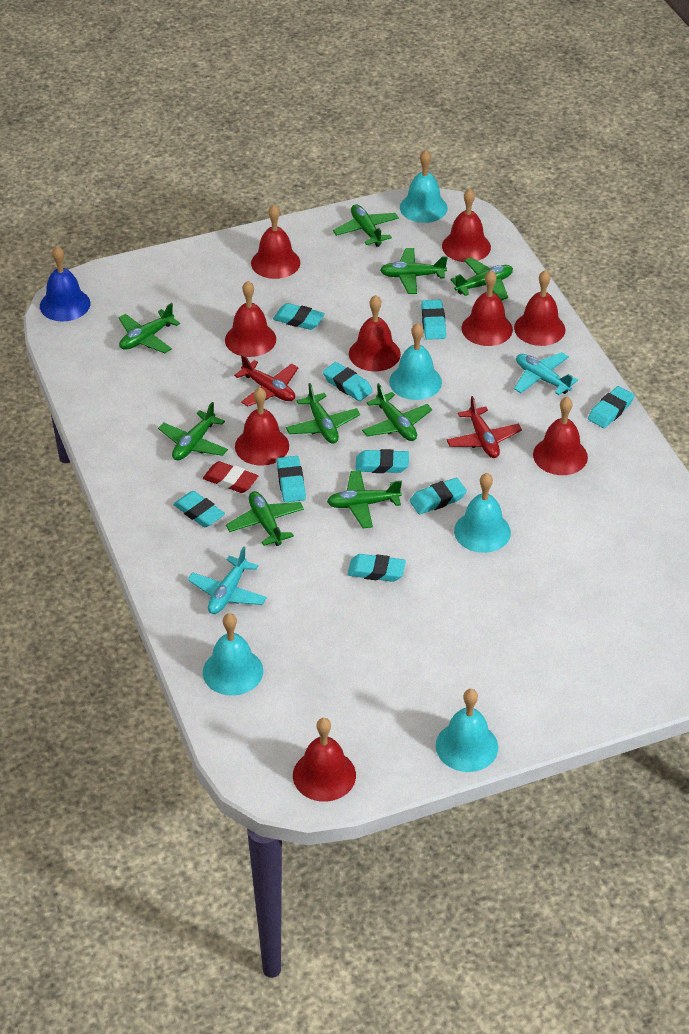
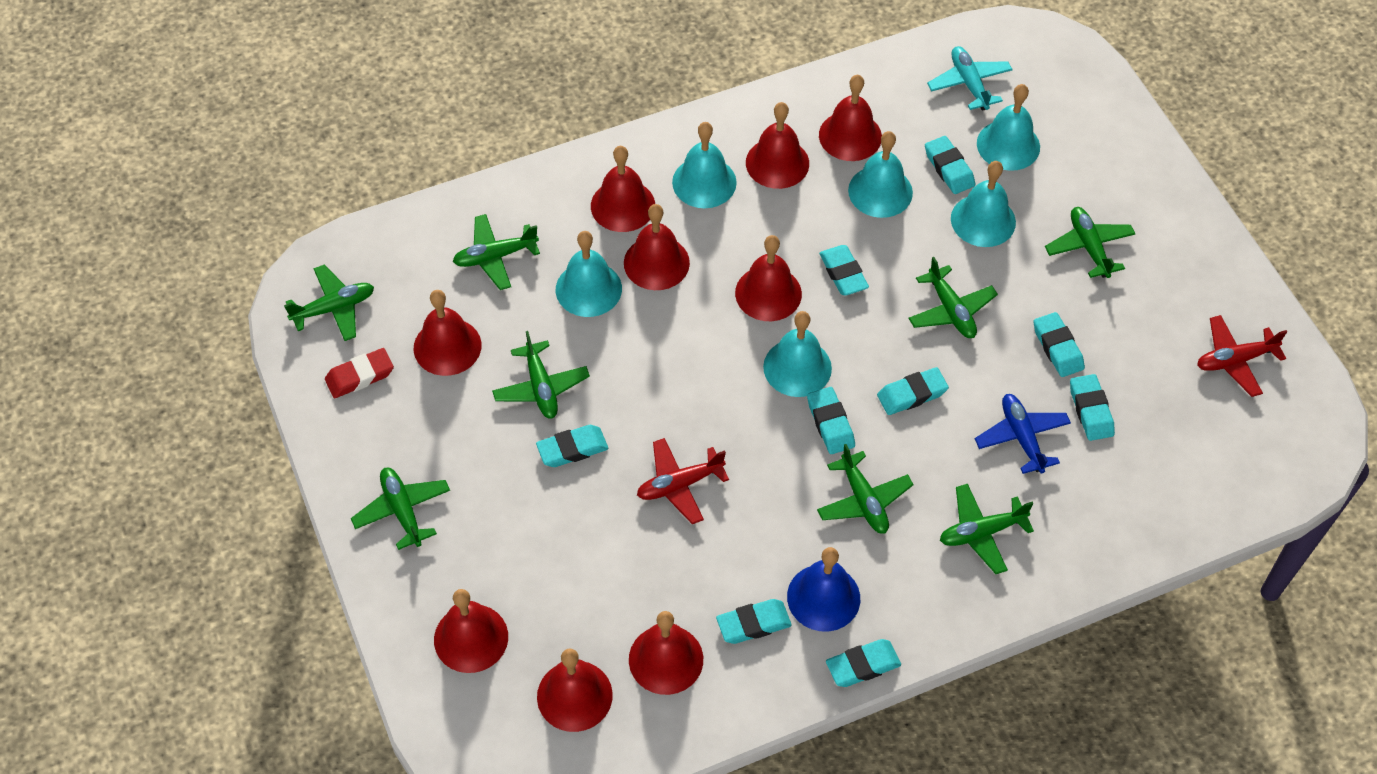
blue plane: 0 -> 1
green plane: 9 -> 8
turquoise bell: 5 -> 6
turquoise plane: 2 -> 1

